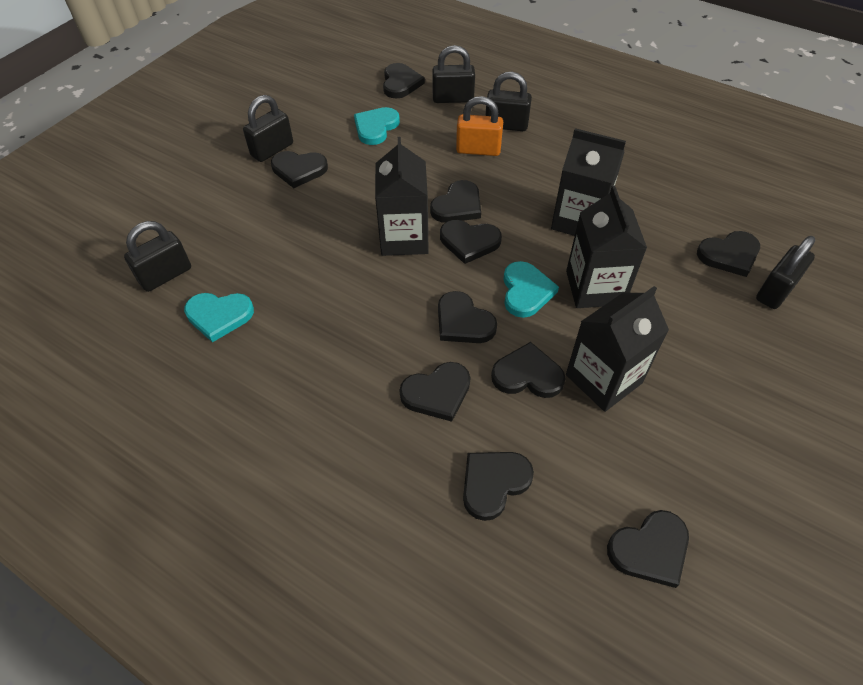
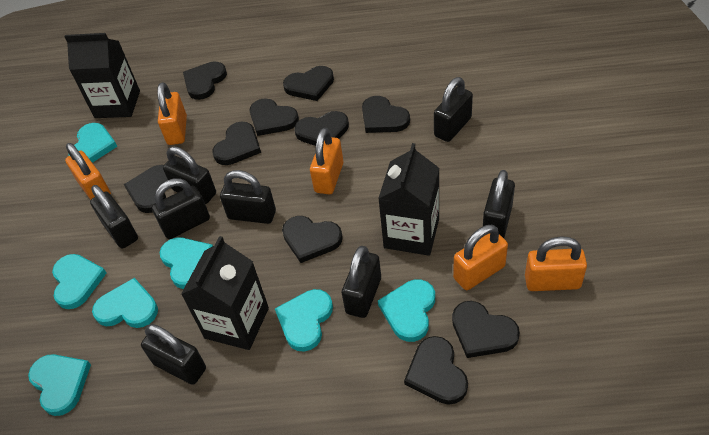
black carton: 4 -> 3
black padlock: 5 -> 8
orange padlock: 1 -> 5
turquoise heart: 3 -> 7

